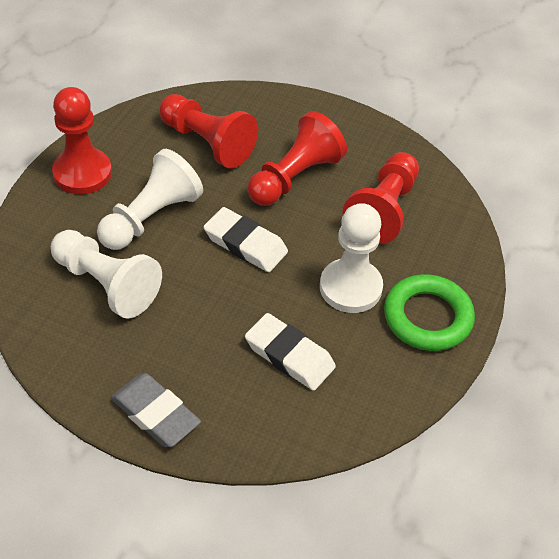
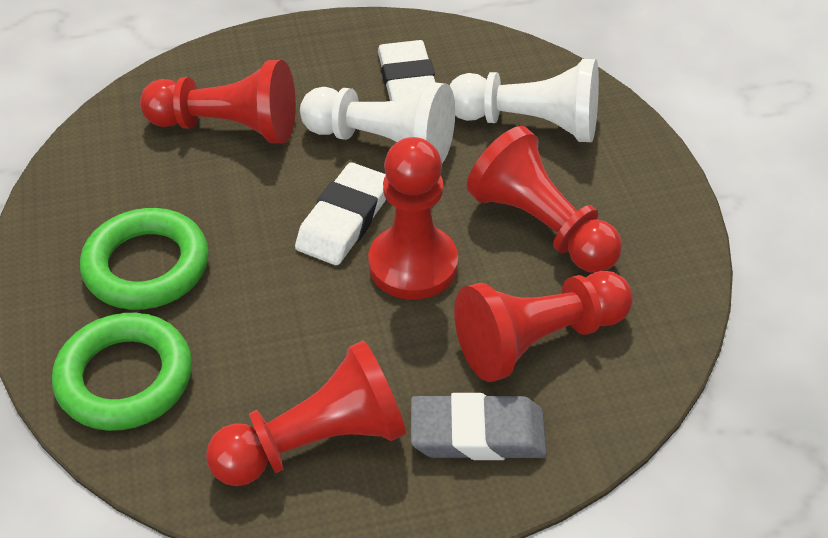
green ring: 1 -> 2
red pawn: 4 -> 5
white pawn: 3 -> 2

